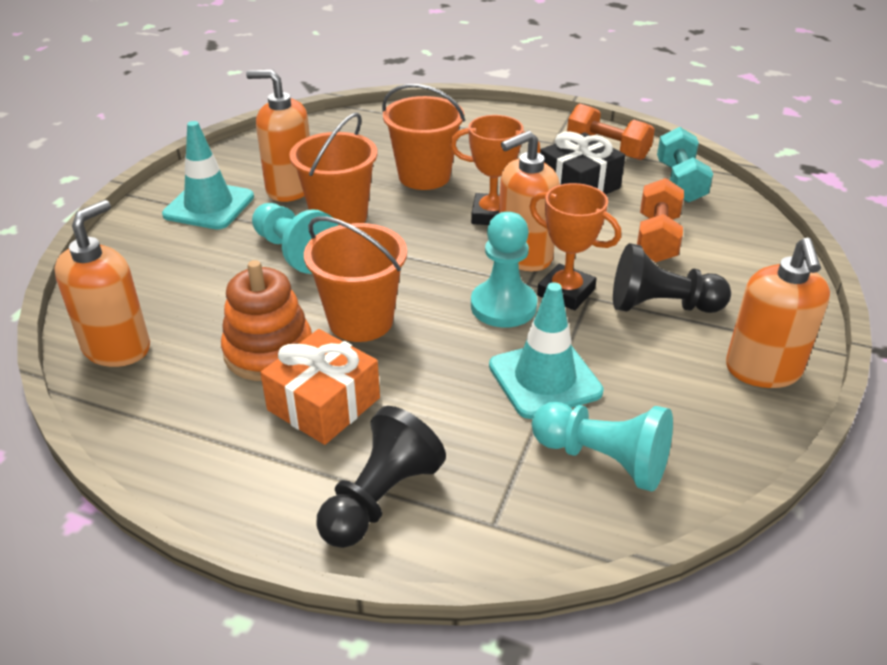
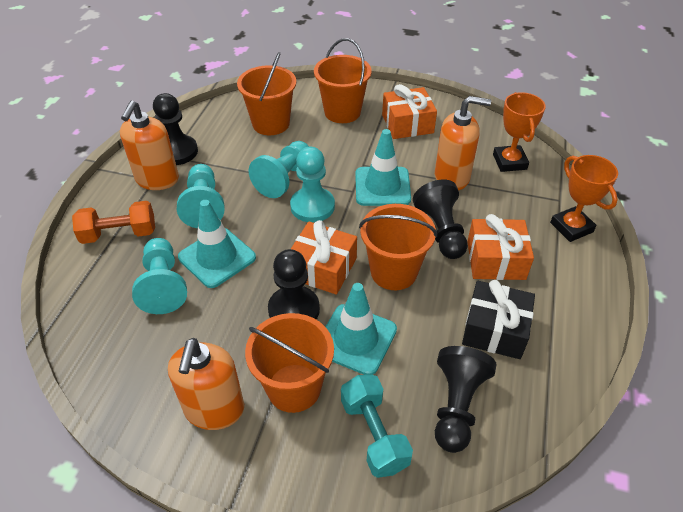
black pawn: 2 -> 4
orange bucket: 3 -> 4
orange dumbbell: 2 -> 1
orange gift: 1 -> 3
orange soap dispenser: 4 -> 3
orange stacking toy: 1 -> 0
turquoise pawn: 3 -> 4
turquoise traffic cone: 2 -> 3

